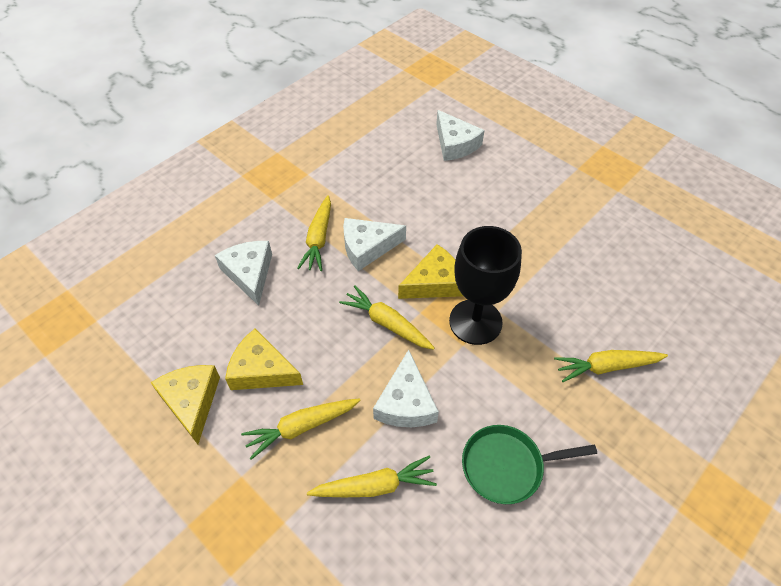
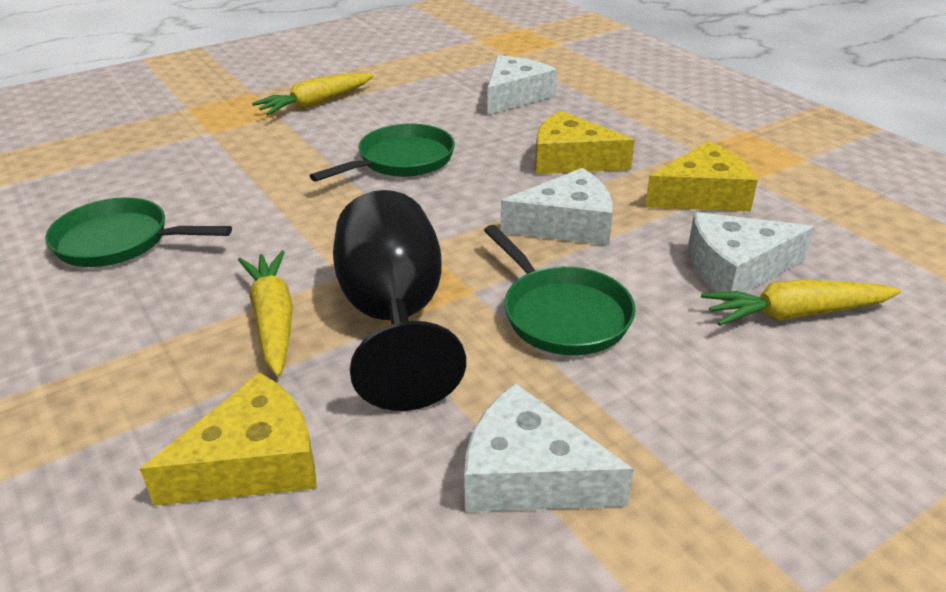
green pan: 1 -> 3
yellow carrot: 5 -> 3

